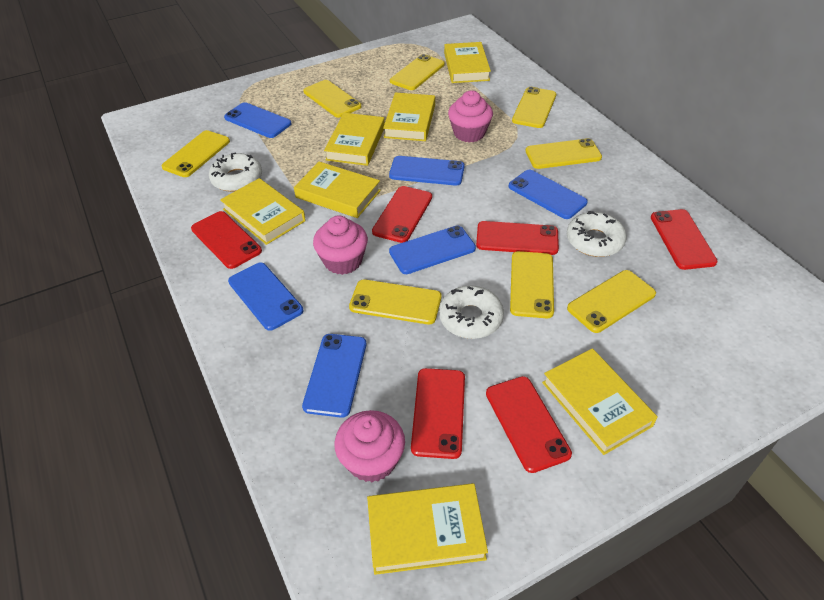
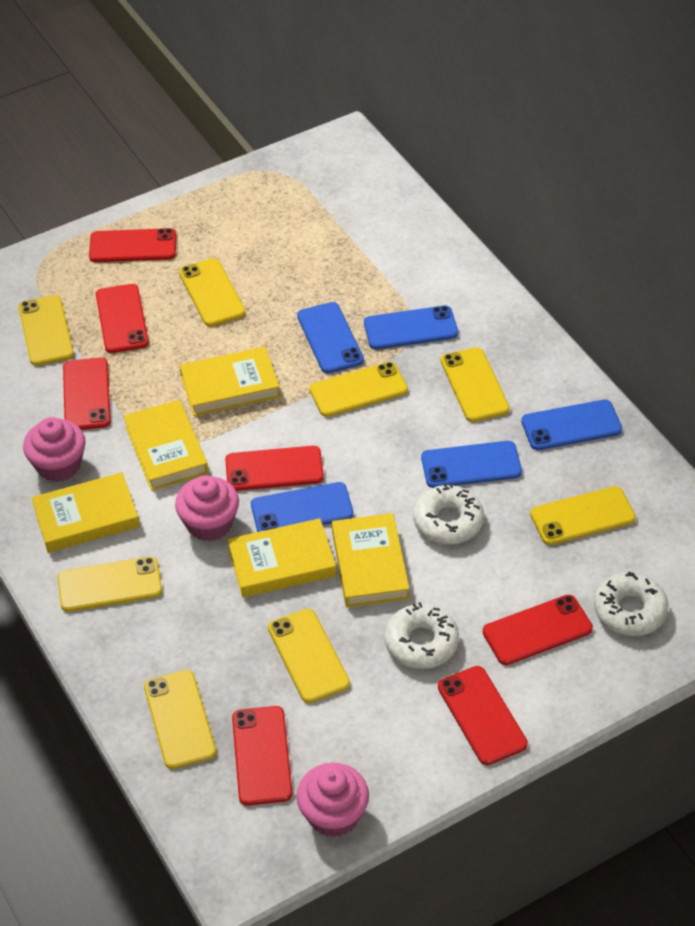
blue phone: 6 -> 5
red phone: 6 -> 7
yellow book: 7 -> 5

